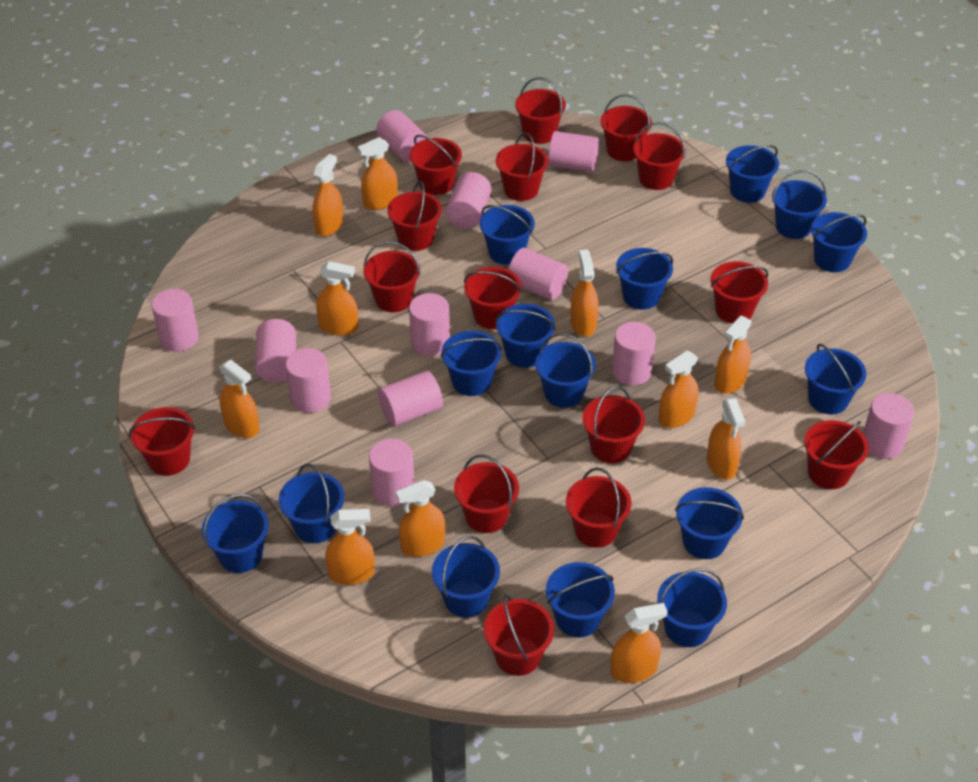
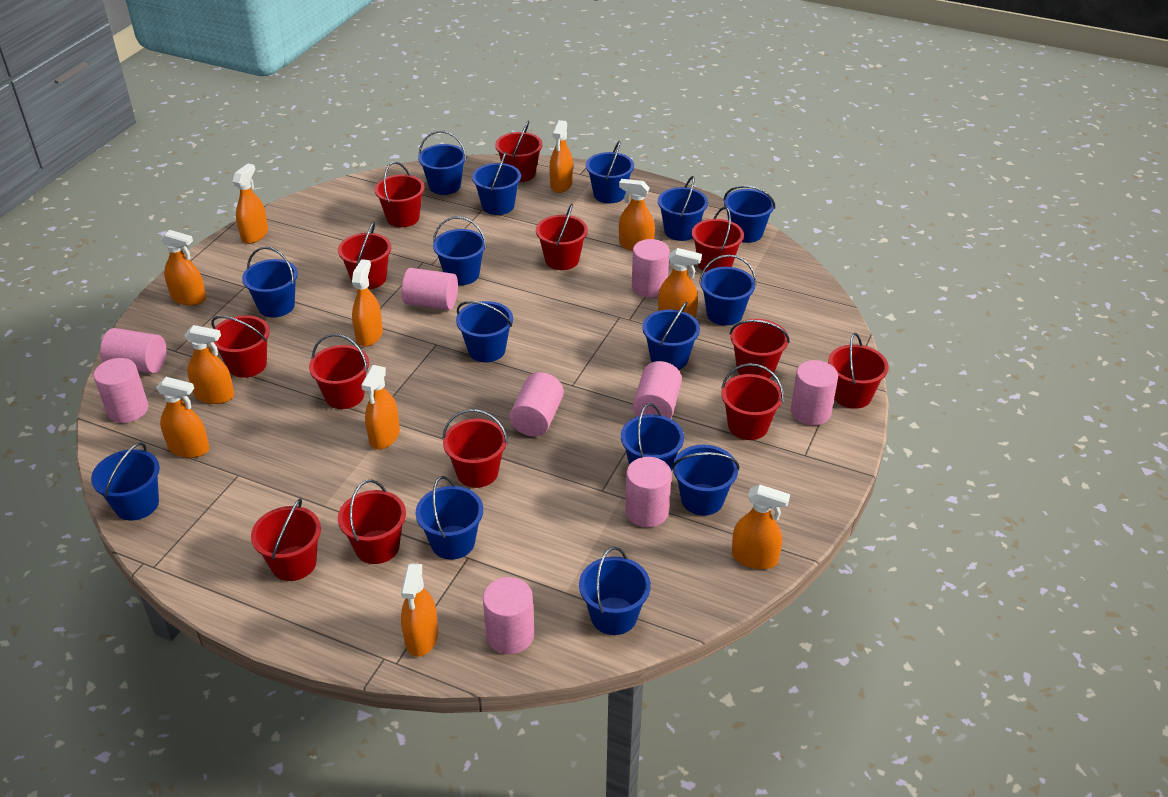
pink cylinder: 12 -> 9
red bucket: 15 -> 13

